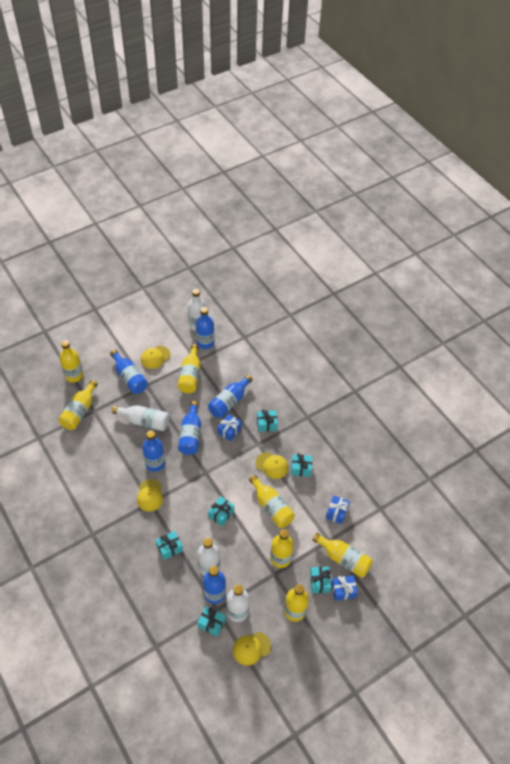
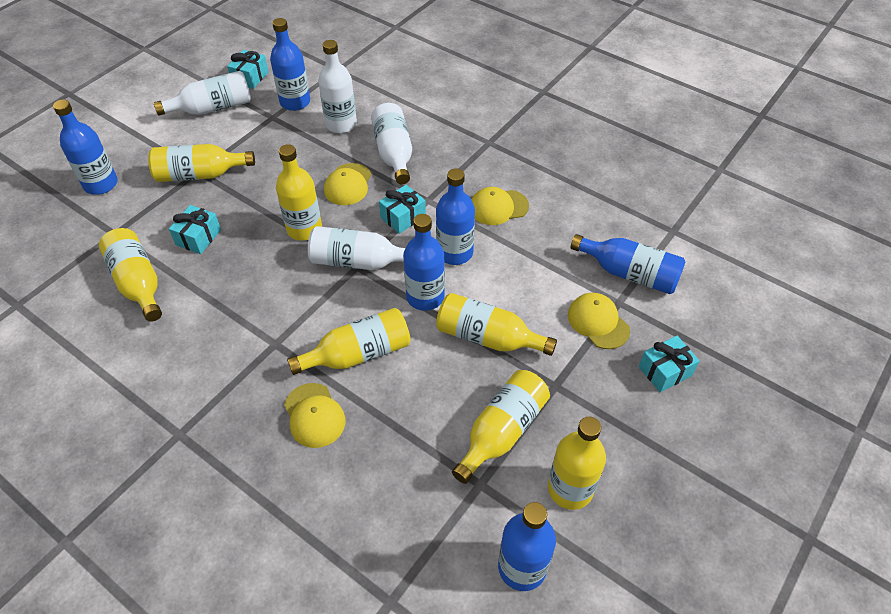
blue gift: 3 -> 0
turquoise gift: 6 -> 4

